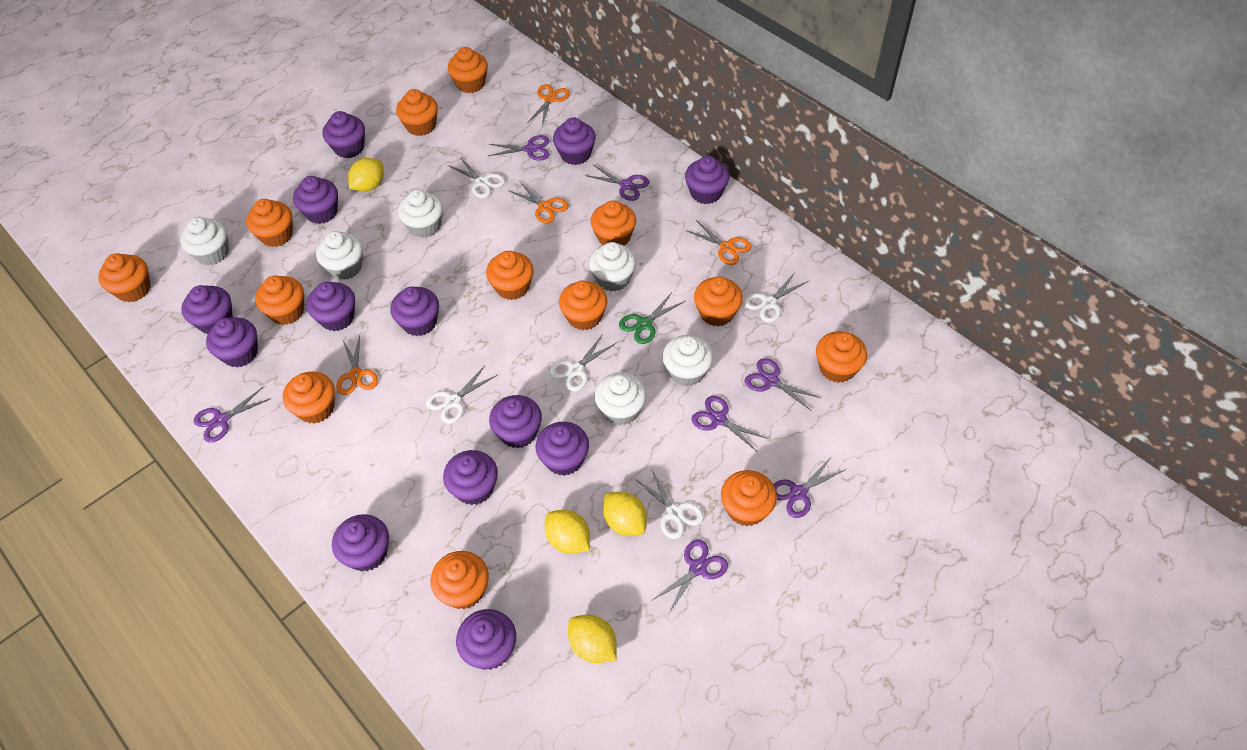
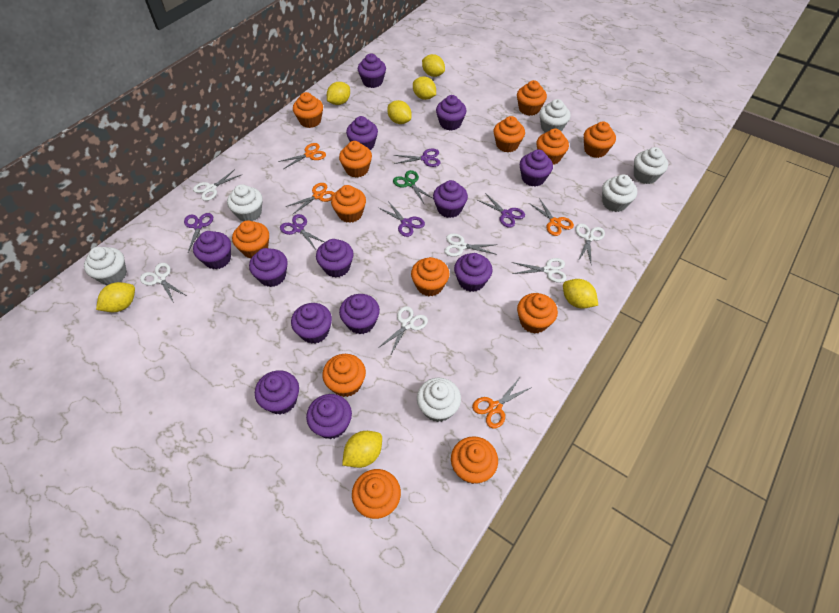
purple scissors: 7 -> 5
white scissors: 5 -> 6
yellow lemon: 4 -> 7

